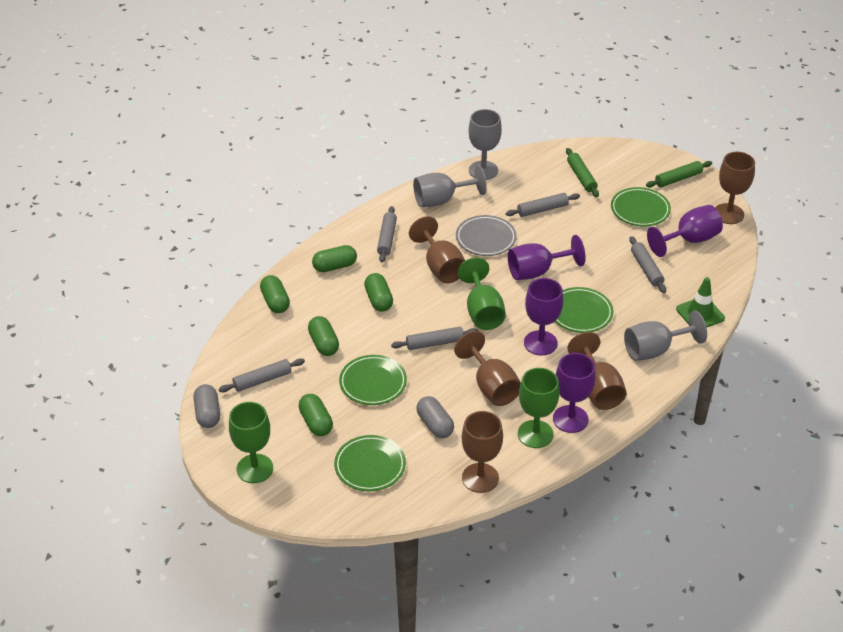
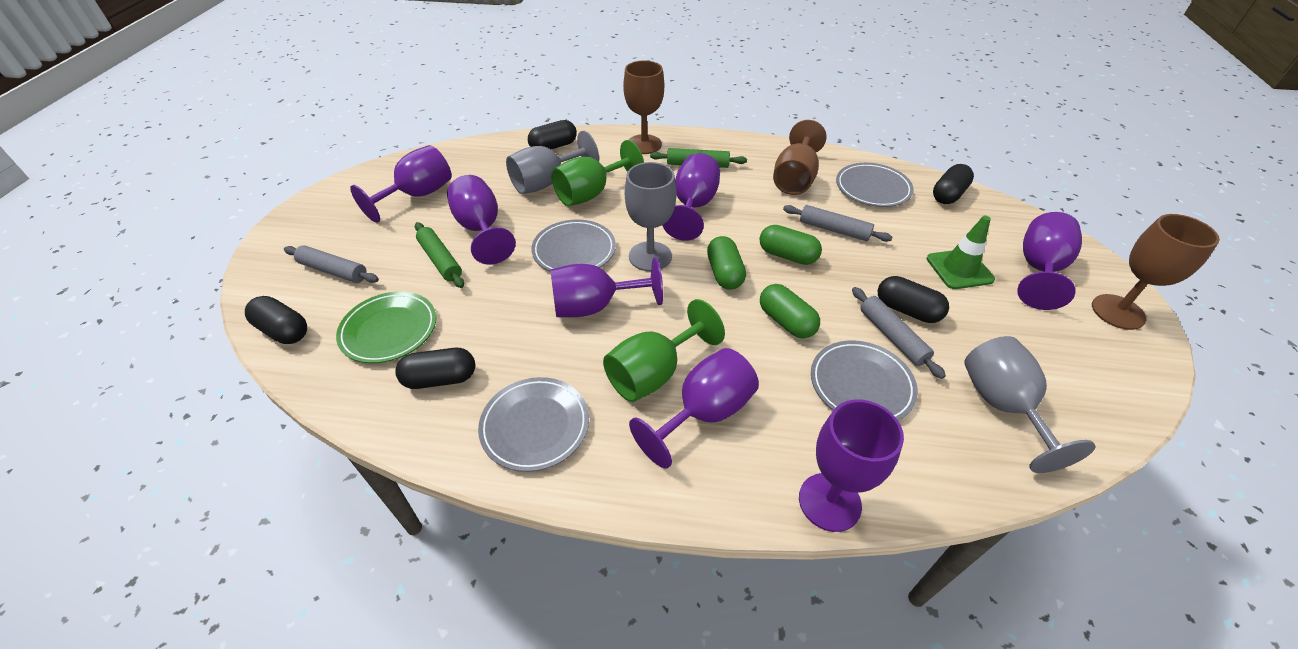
black capsule: 0 -> 5
brown goblet: 5 -> 3
green capsule: 5 -> 3
green goblet: 3 -> 2
green plate: 4 -> 1
grey capsule: 2 -> 0
grey plate: 1 -> 4
grey rolling pin: 5 -> 3
purple goblet: 4 -> 7

